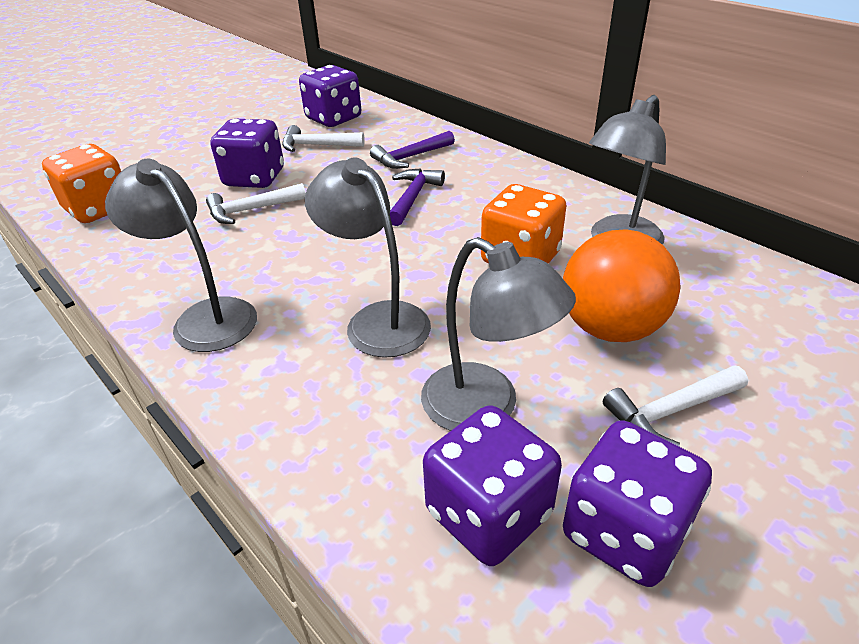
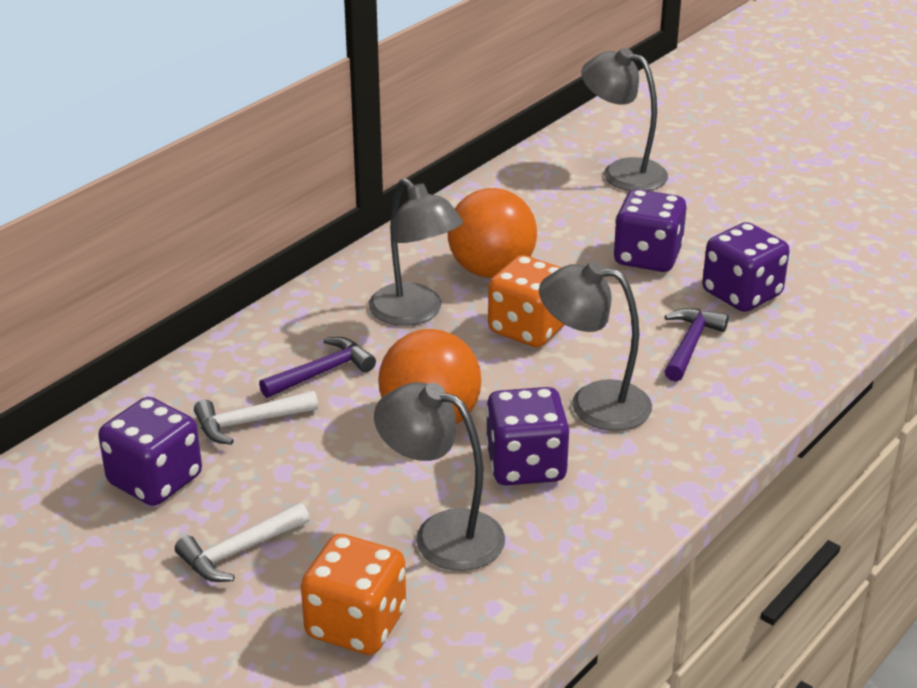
orange ball: 1 -> 2
white hammer: 3 -> 2

